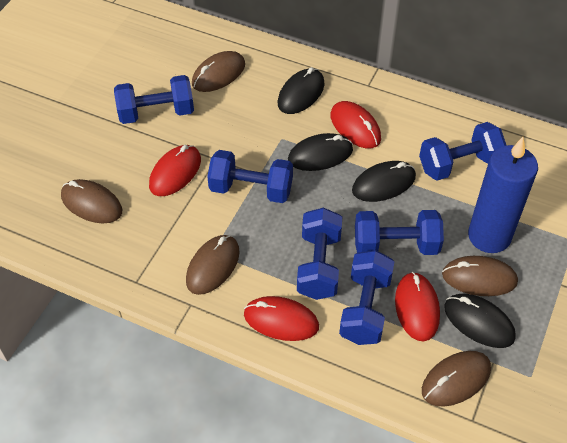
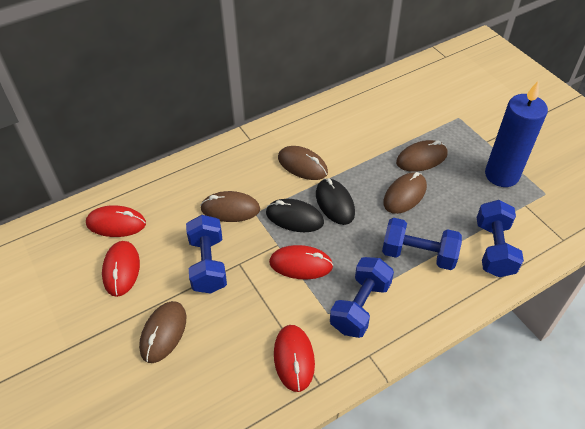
black mouse: 4 -> 2
blue dumbbell: 6 -> 4

